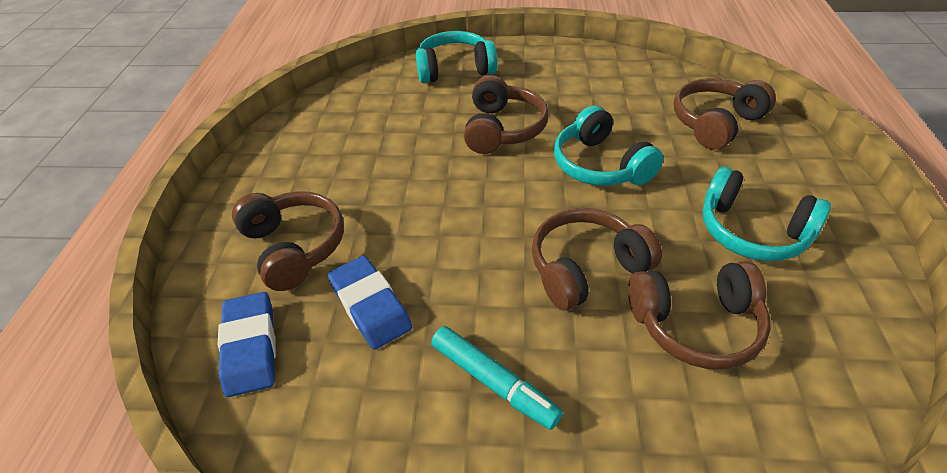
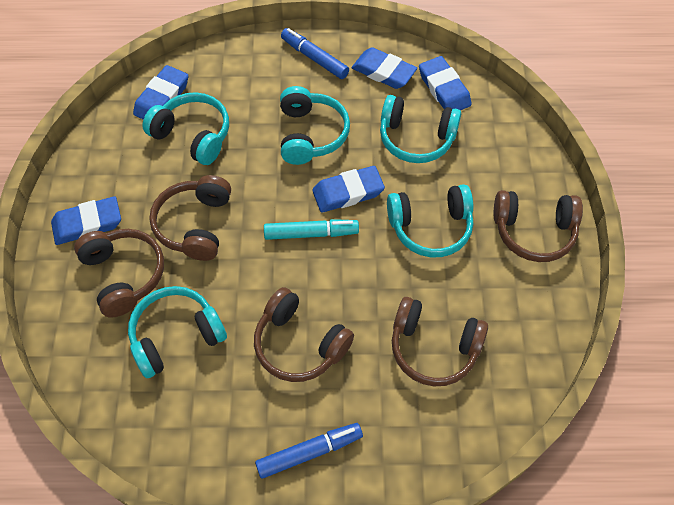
blue eraser: 2 -> 5
blue marker: 0 -> 2
turquoise headphones: 3 -> 5

